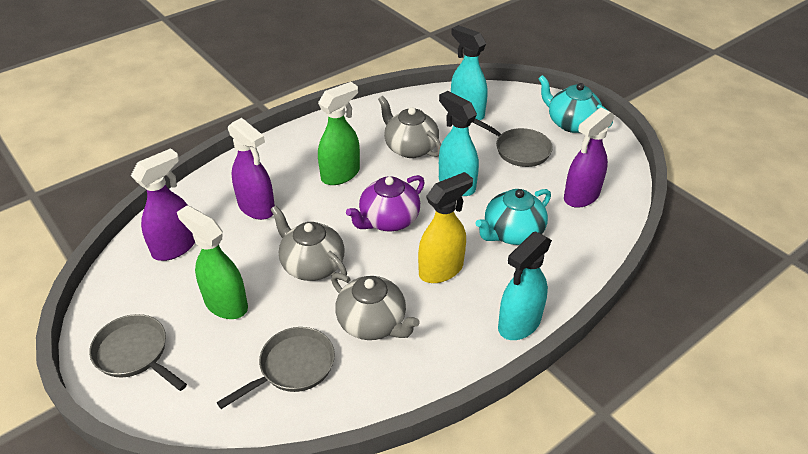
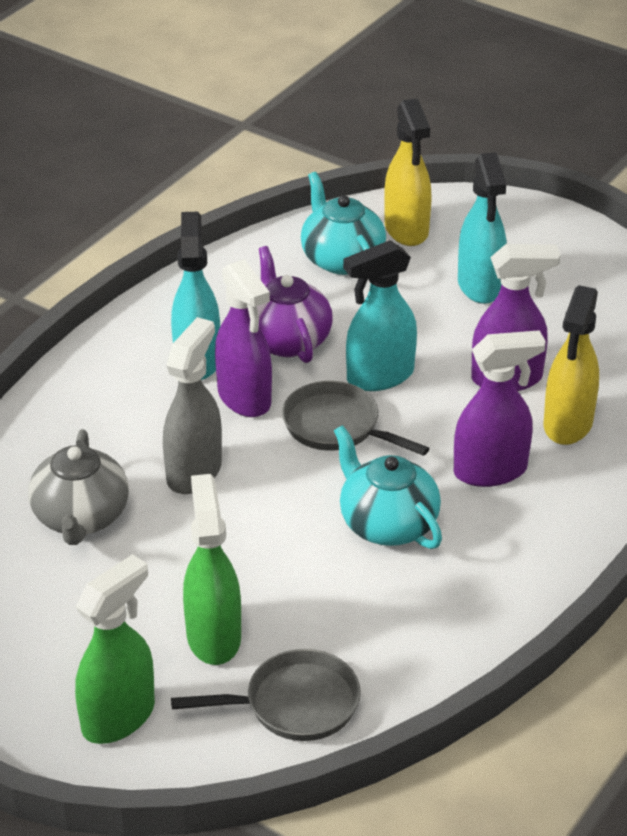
grey pan: 3 -> 2
grey spray bottle: 0 -> 1
grey teapot: 3 -> 1
yellow spray bottle: 1 -> 2

